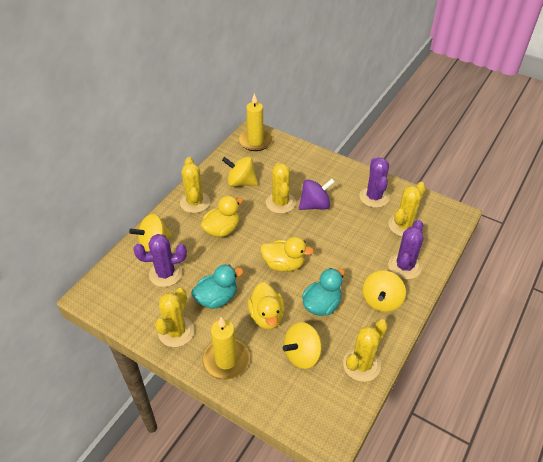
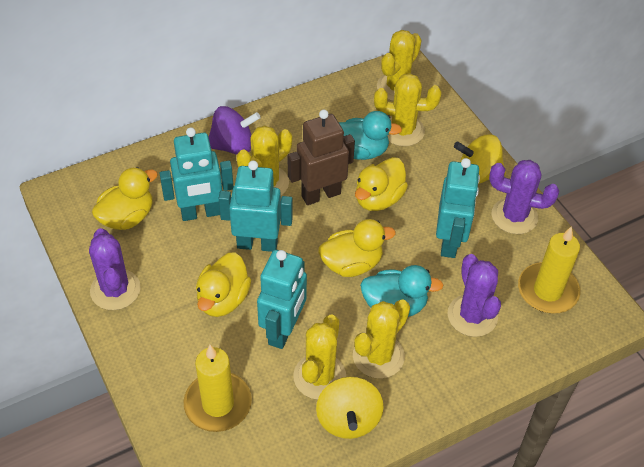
brown robot: 0 -> 1
turquoise robot: 0 -> 4
yellow duck: 3 -> 4
yellow spinning top: 4 -> 2

